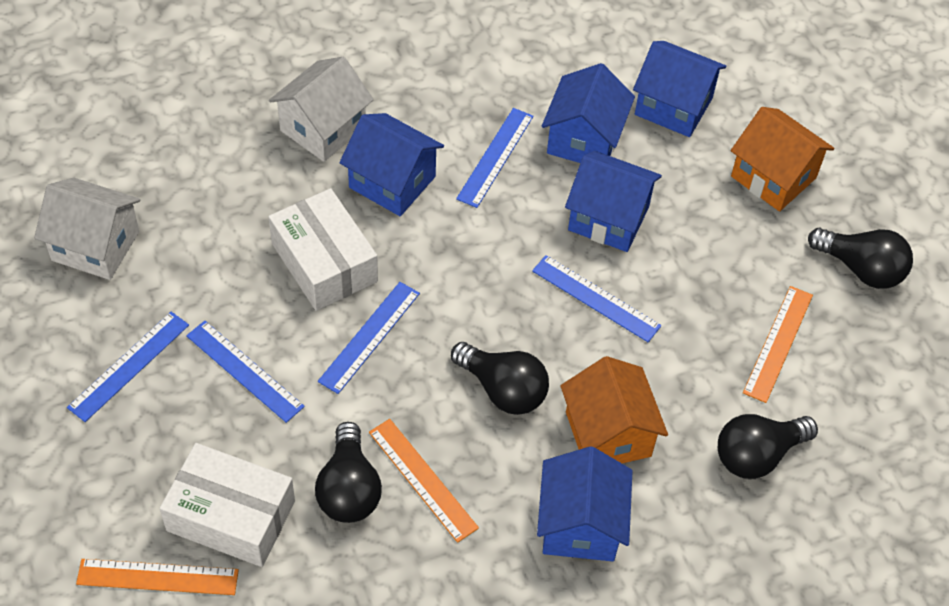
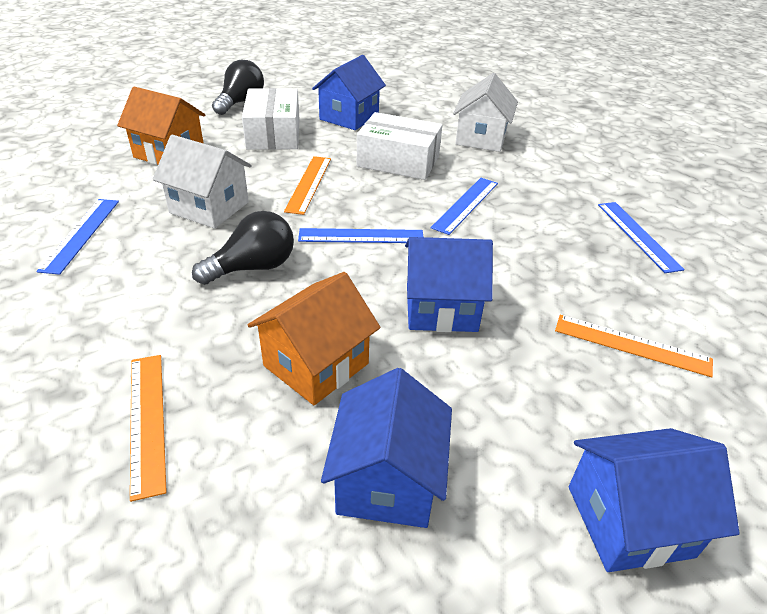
black light bulb: 4 -> 2
blue house: 5 -> 4
blue ruler: 5 -> 4

